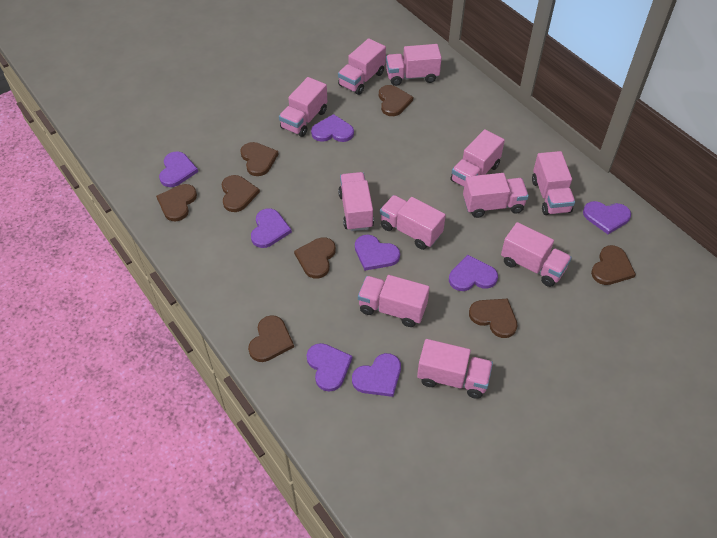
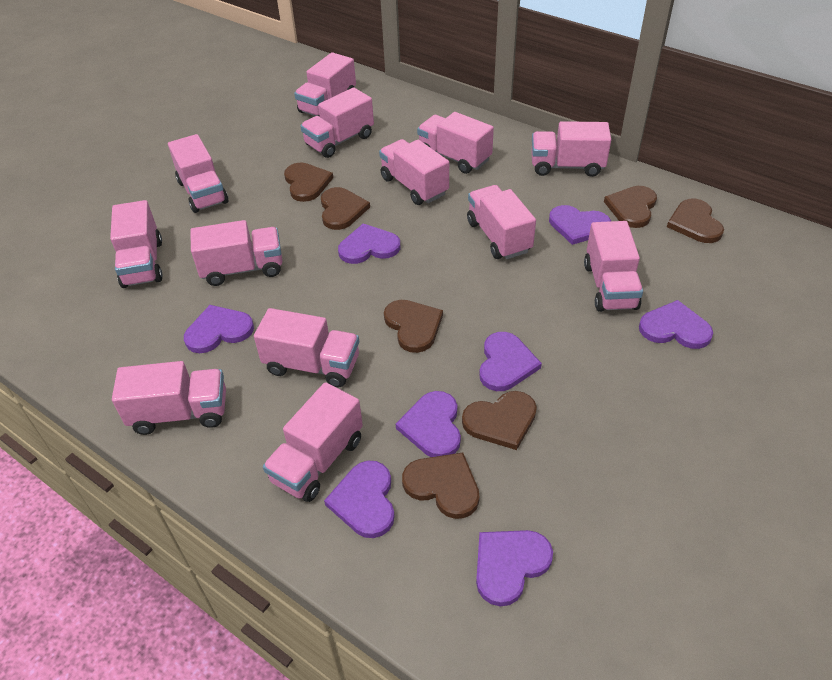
brown heart: 8 -> 7
pink truck: 11 -> 13

